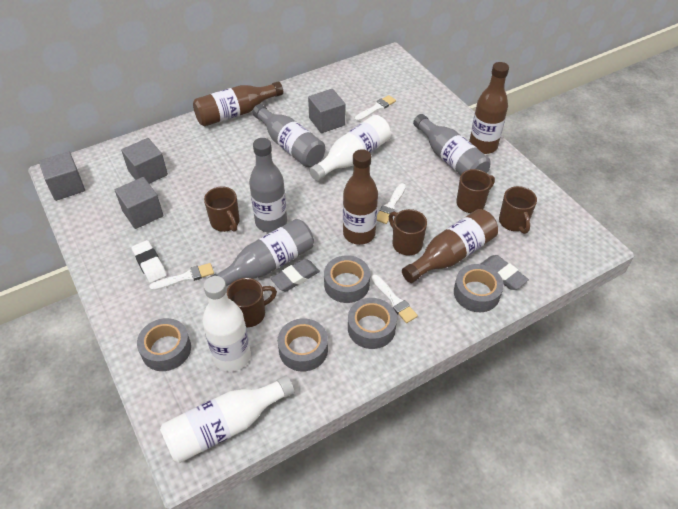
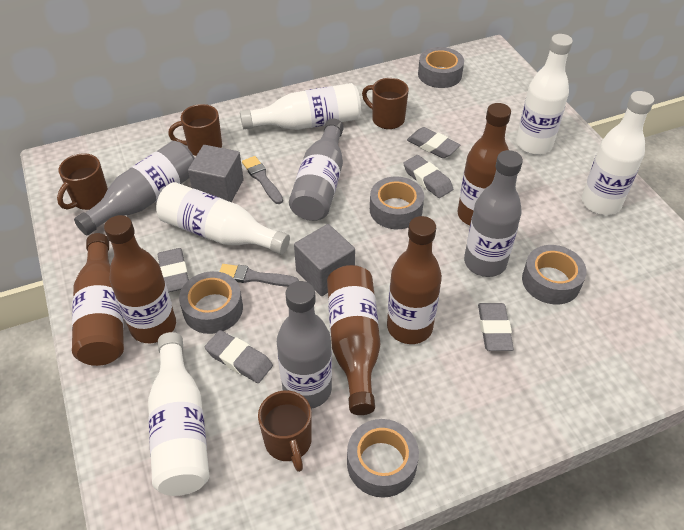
brown bottle: 4 -> 5
brown mug: 5 -> 4
grey brush: 0 -> 2
grey cube: 4 -> 2
grey eraser: 2 -> 5
white bottle: 3 -> 5
white brush: 4 -> 0
white eraser: 1 -> 0

